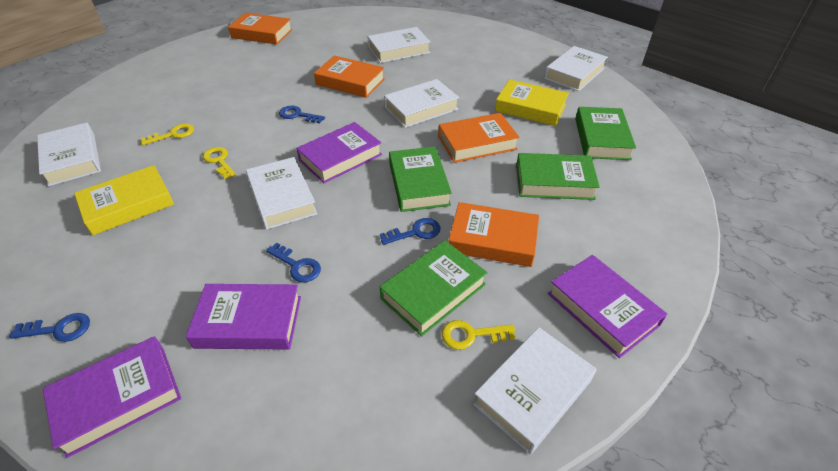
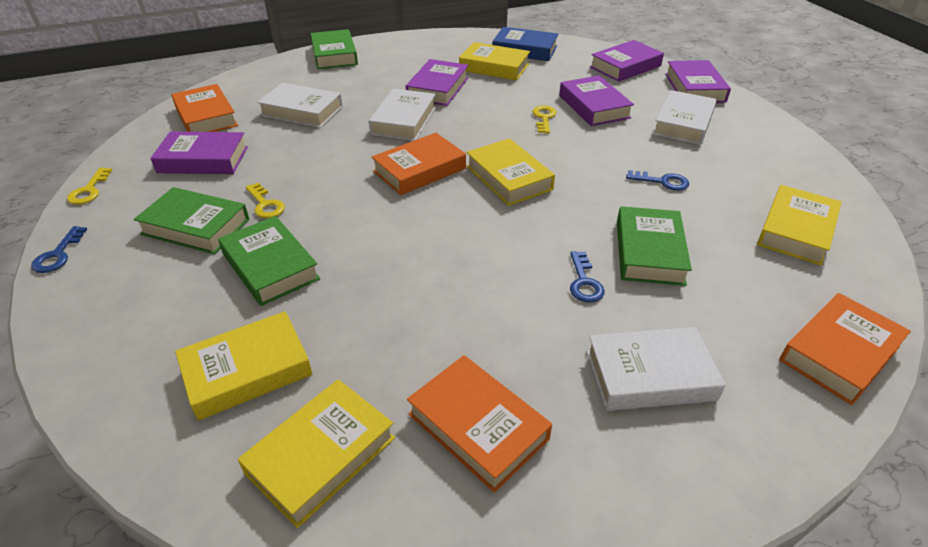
blue book: 0 -> 1
blue key: 4 -> 3
purple book: 4 -> 5
white book: 6 -> 4
yellow book: 2 -> 5

